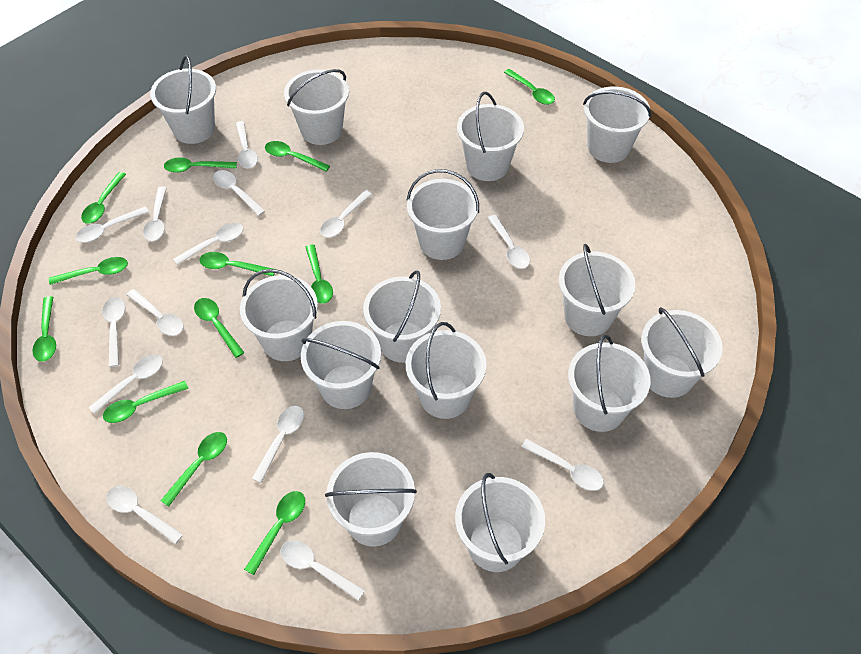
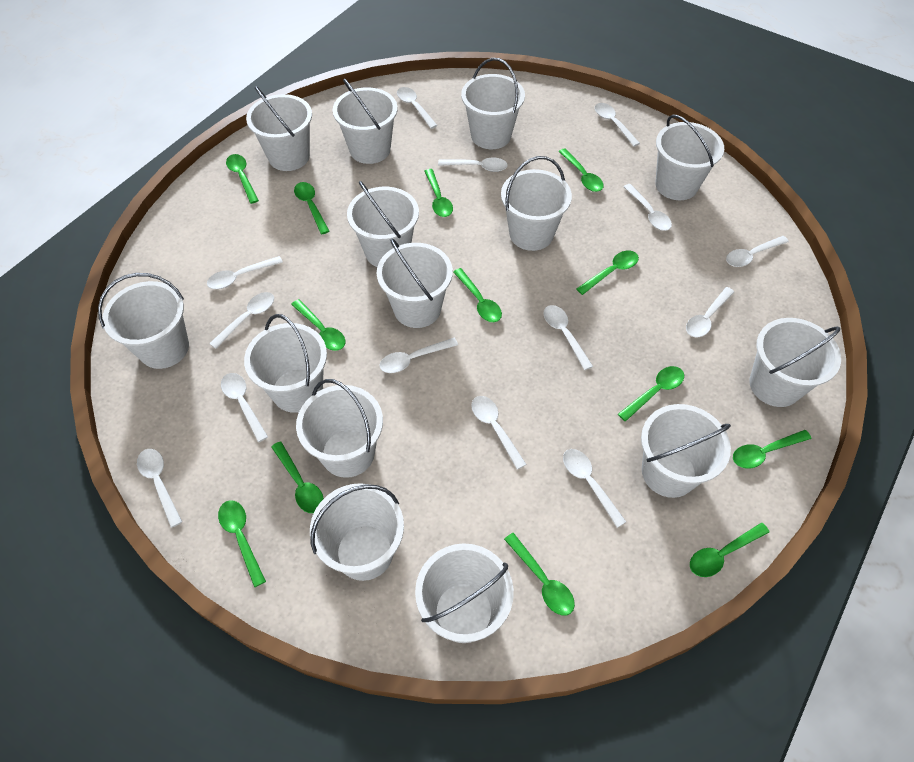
green spoon: 12 -> 13

